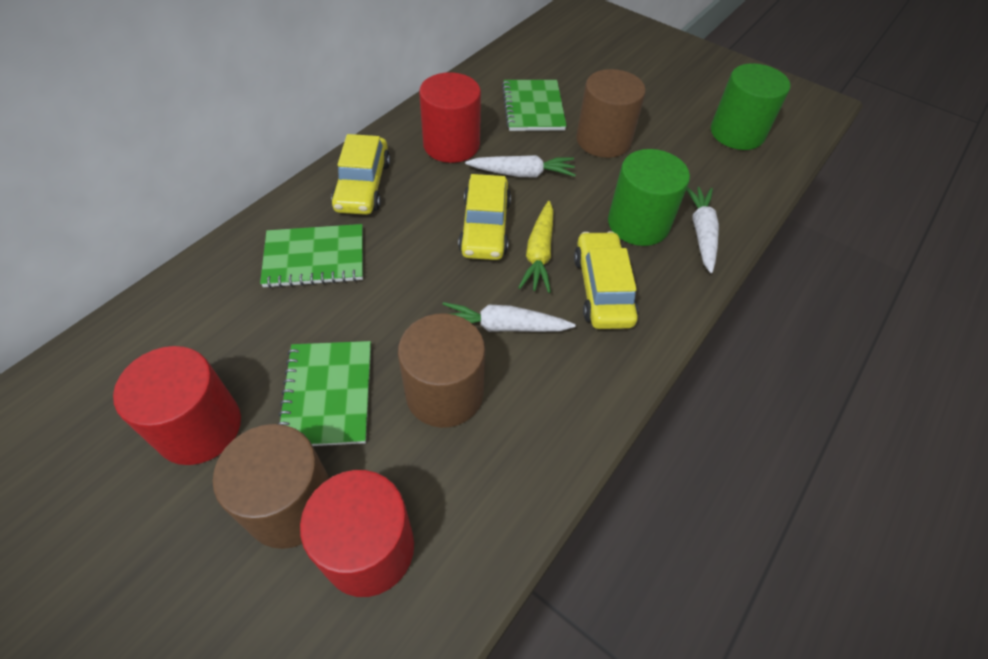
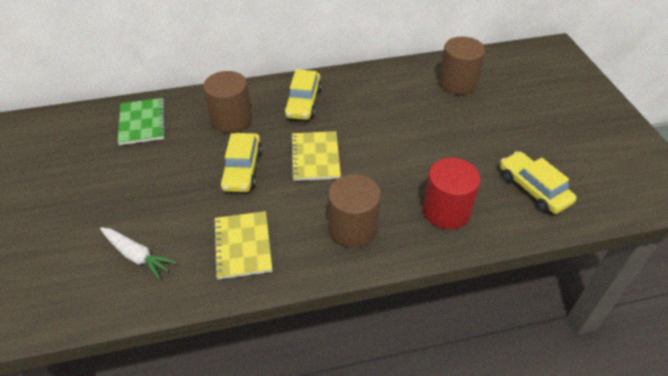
green cylinder: 2 -> 0
green notebook: 3 -> 1
red cylinder: 3 -> 1
white carrot: 3 -> 1
yellow carrot: 1 -> 0
yellow notebook: 0 -> 2

